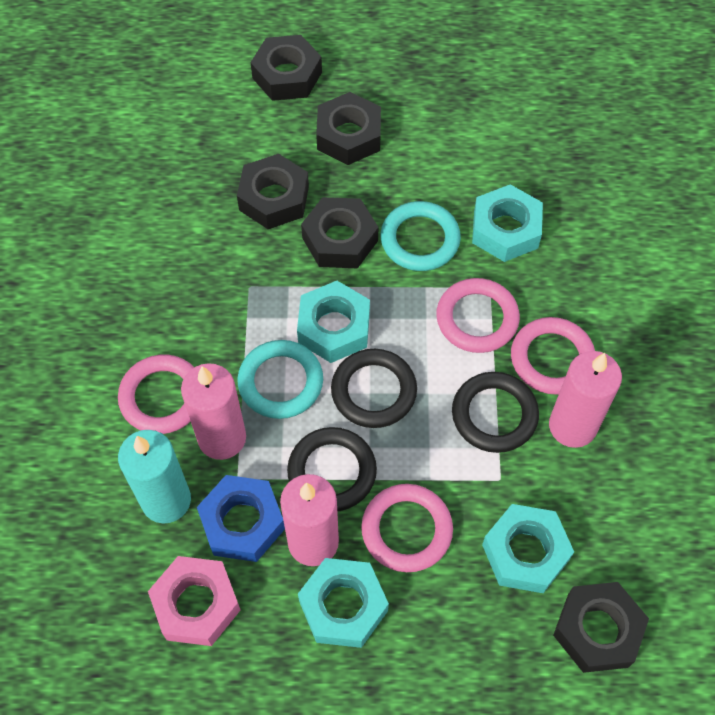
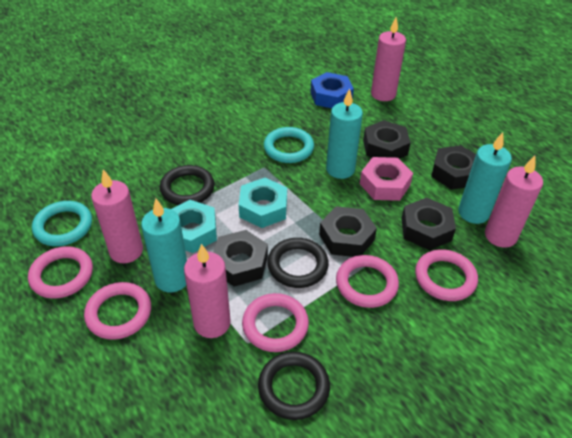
pink candle: 3 -> 4
pink ring: 4 -> 5
turquoise candle: 1 -> 3
turquoise nut: 4 -> 2

